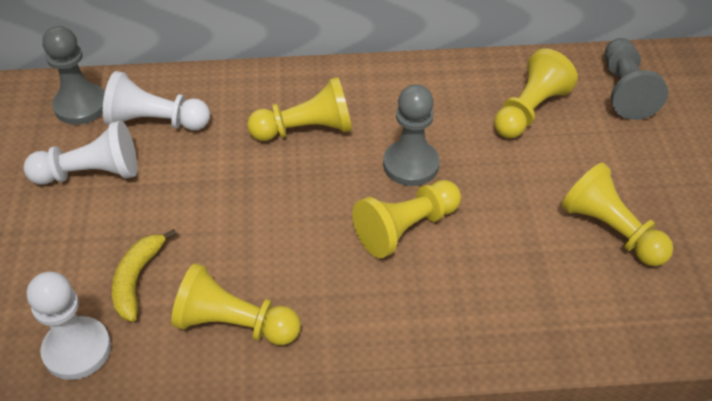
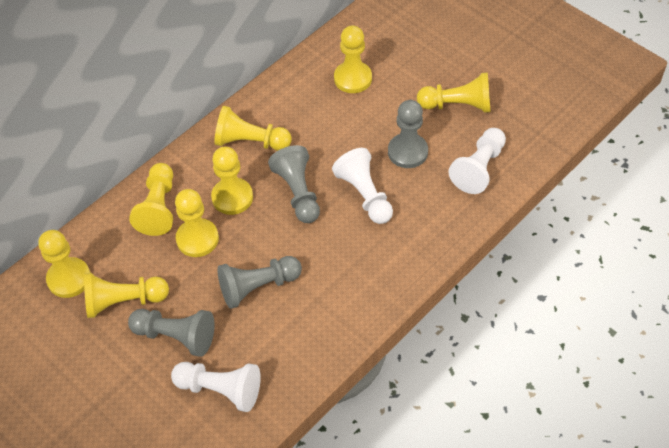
grey pawn: 3 -> 4
yellow banana: 1 -> 0
yellow pawn: 5 -> 8

